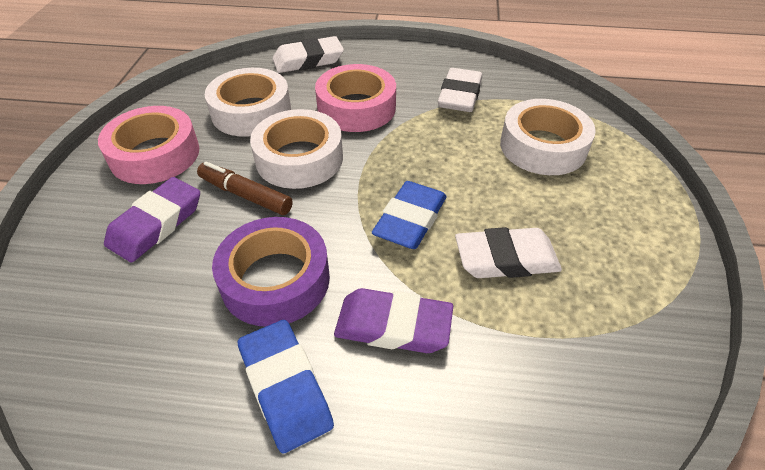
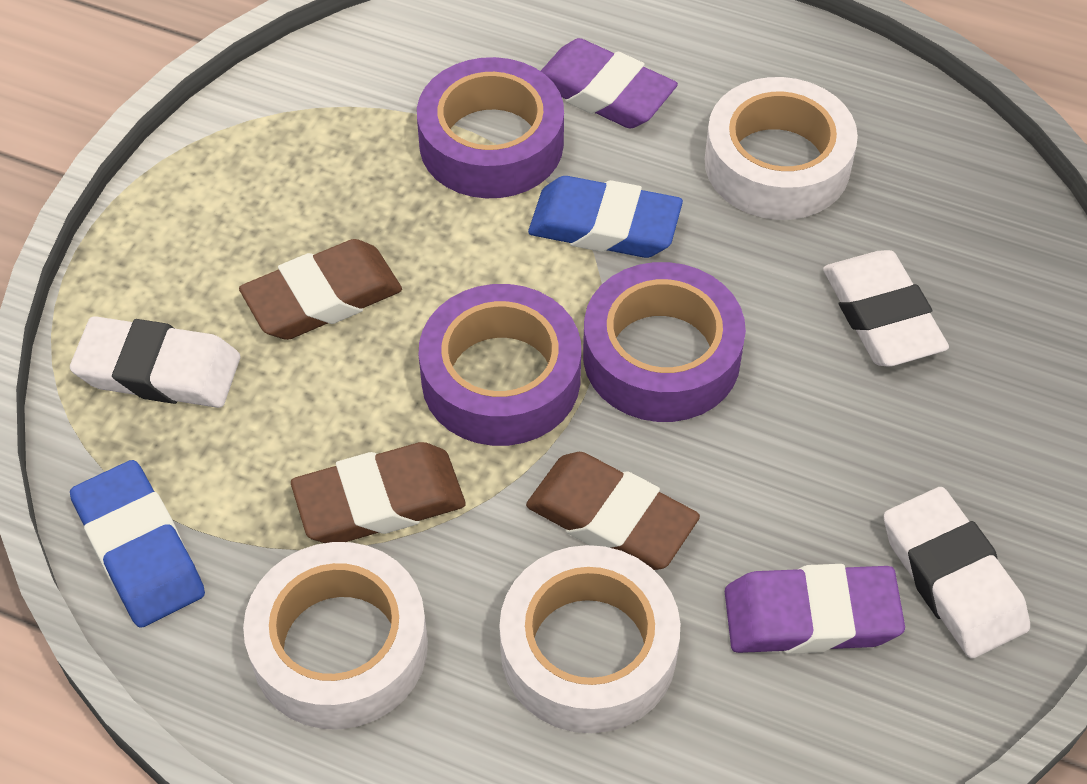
brown eraser: 0 -> 3
brown marker: 1 -> 0
pink tape: 2 -> 0
purple tape: 1 -> 3

